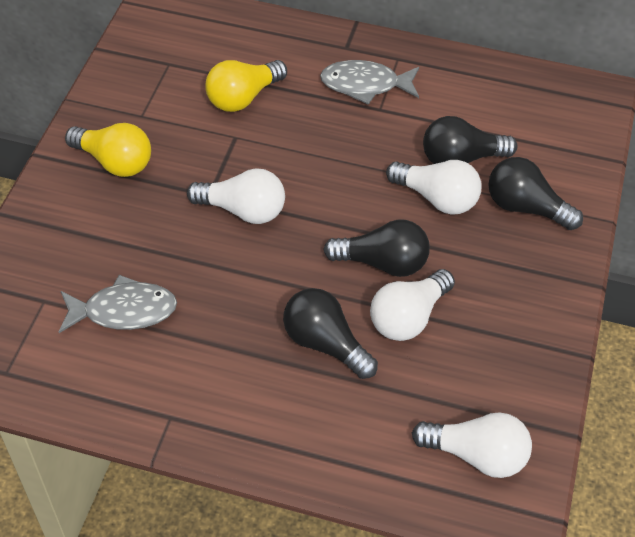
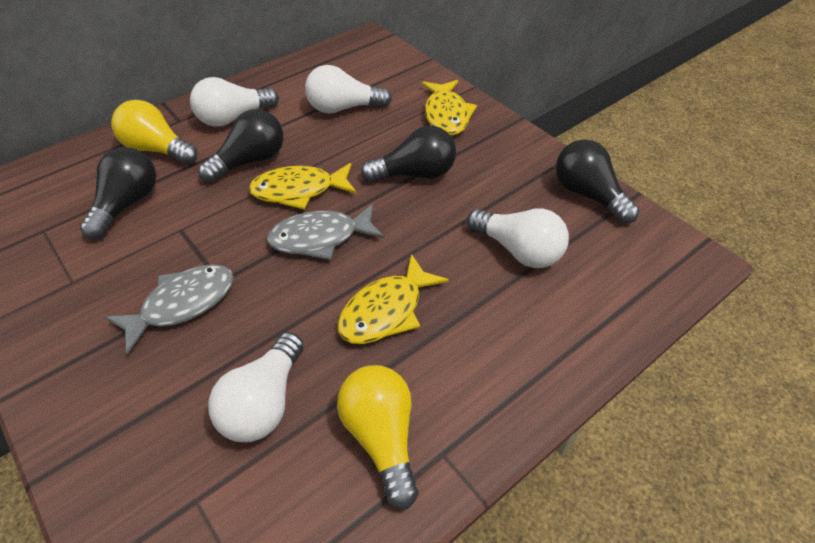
yellow fish: 0 -> 3

